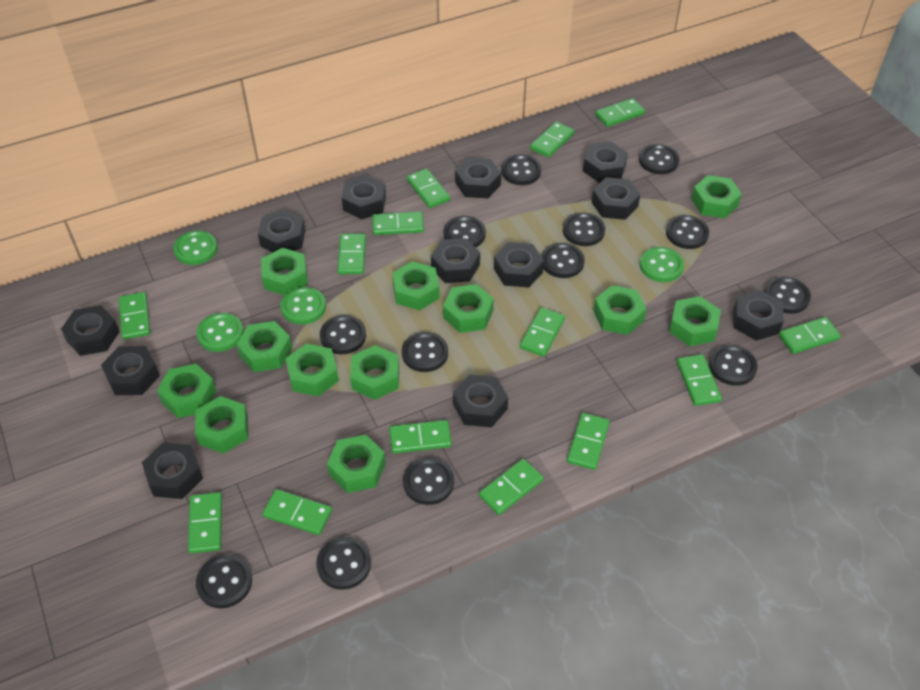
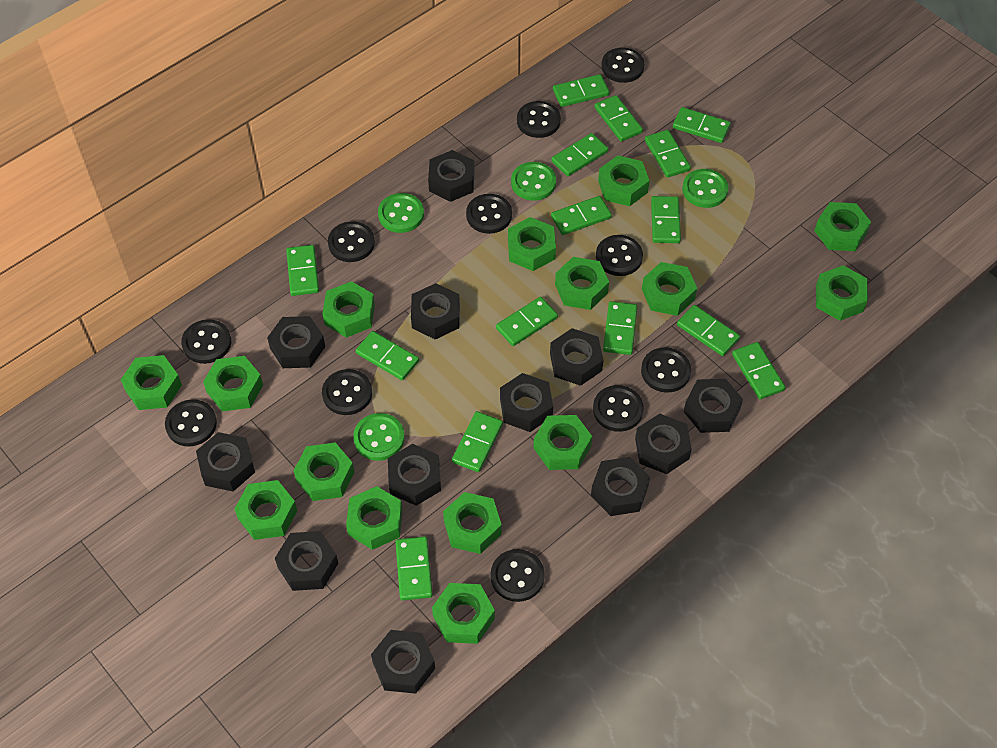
black button: 13 -> 11
green domino: 14 -> 15
green nut: 12 -> 15

